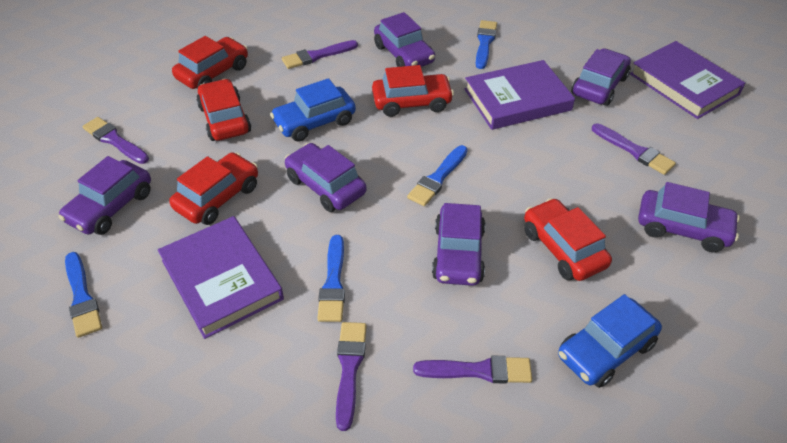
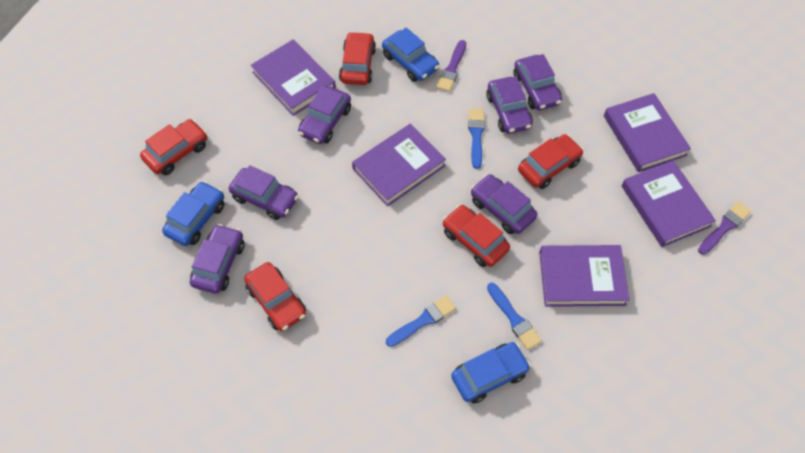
blue brush: 4 -> 3
blue car: 2 -> 3
purple book: 3 -> 5
purple brush: 5 -> 2

